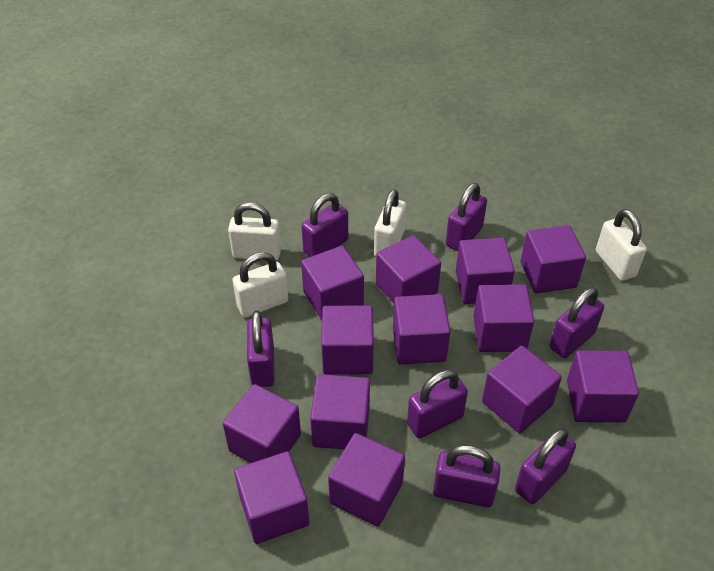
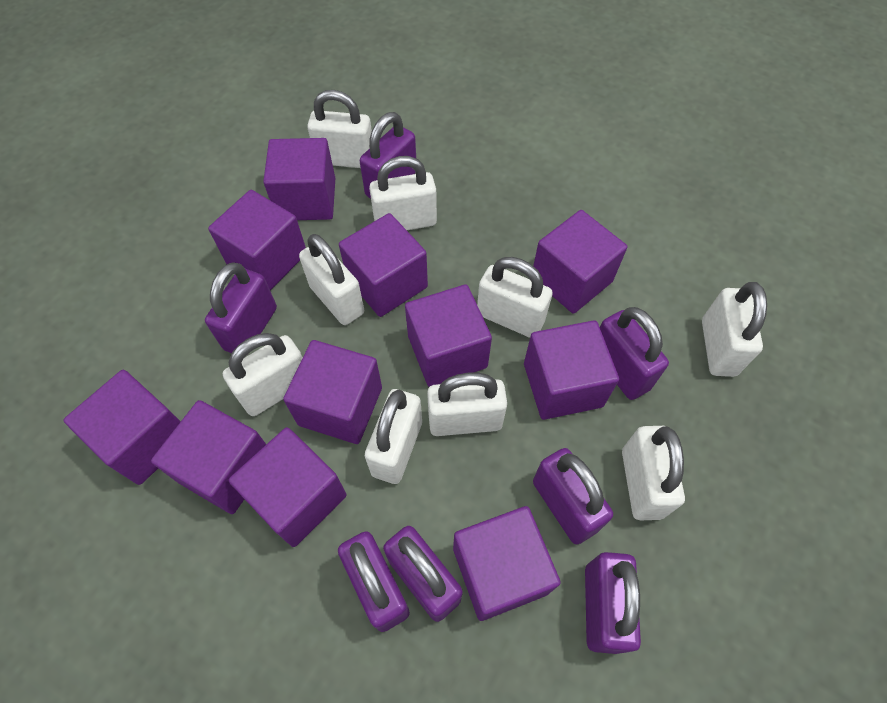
purple cube: 13 -> 11
white padlock: 4 -> 9

